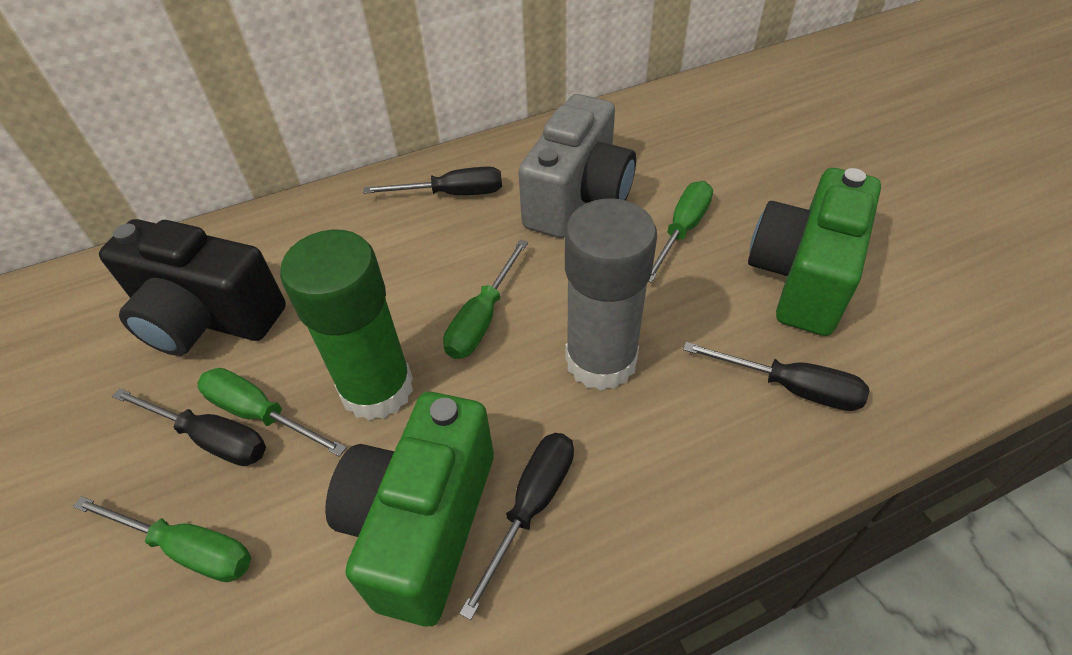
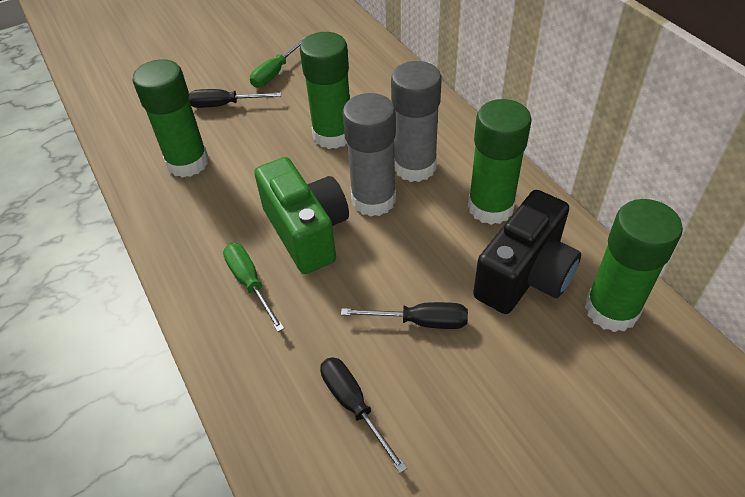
black screwdriver: 4 -> 3
green camera: 2 -> 1
green glue stick: 1 -> 4
green screwdriver: 4 -> 2
grey camera: 1 -> 0
grey glue stick: 1 -> 2

